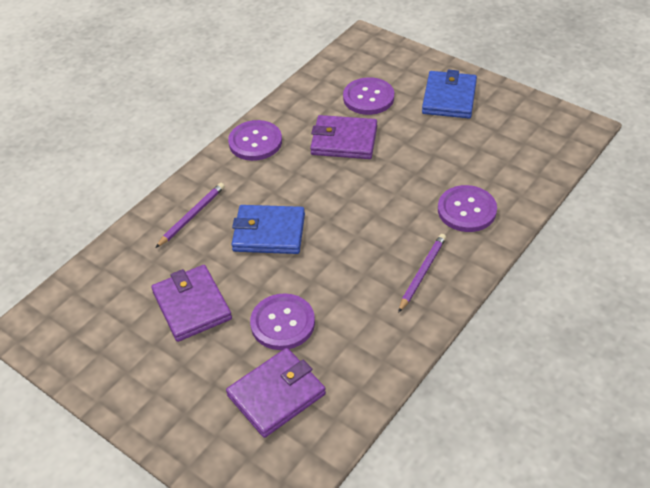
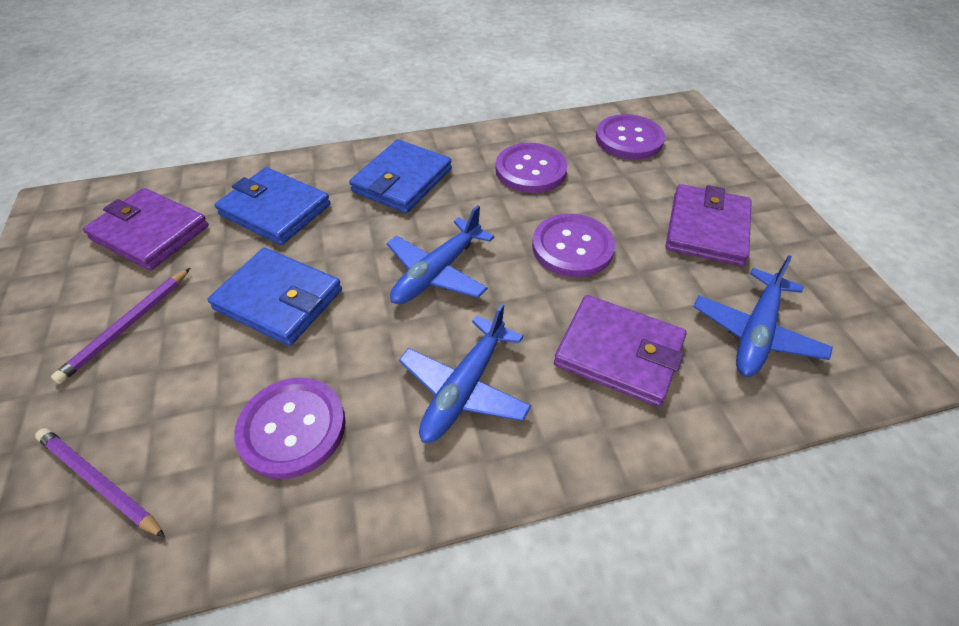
blue plane: 0 -> 3
blue wallet: 2 -> 3

